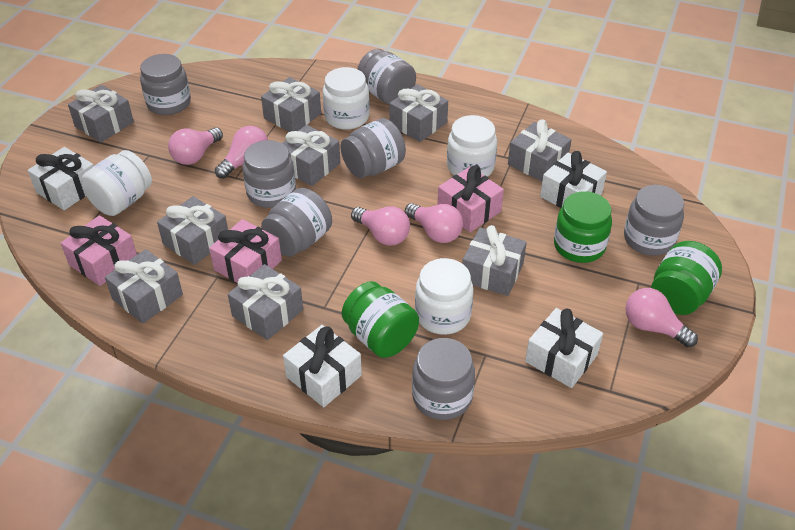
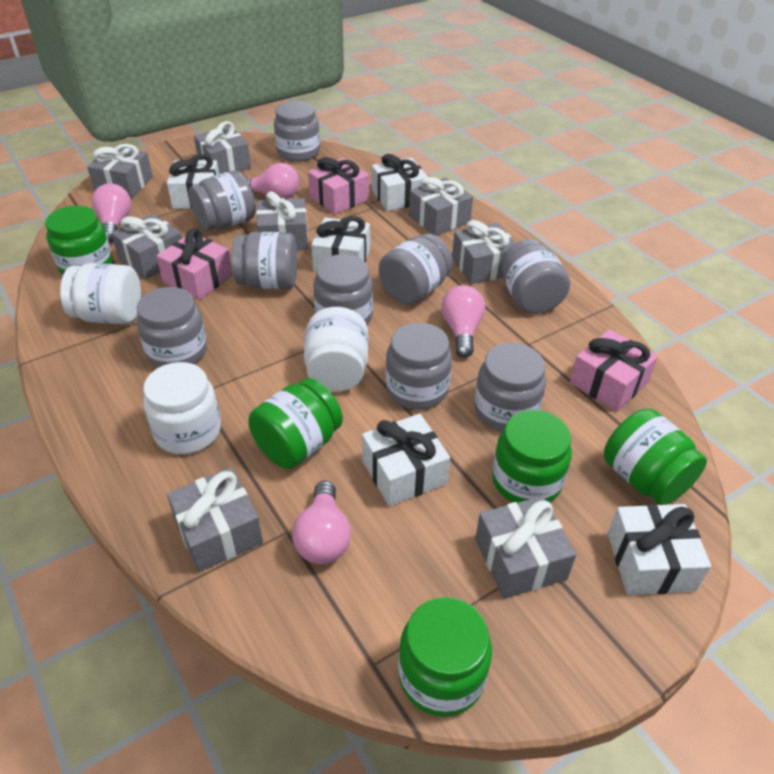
green jar: 3 -> 5
grey gift: 9 -> 8
grey jar: 7 -> 9
pink light bulb: 5 -> 4
white gift: 4 -> 5
white jar: 4 -> 3

